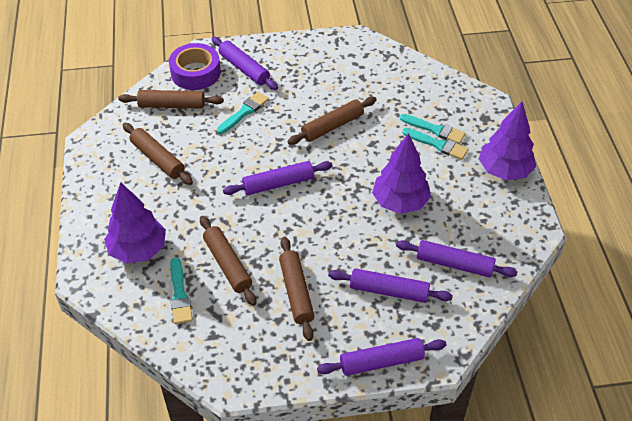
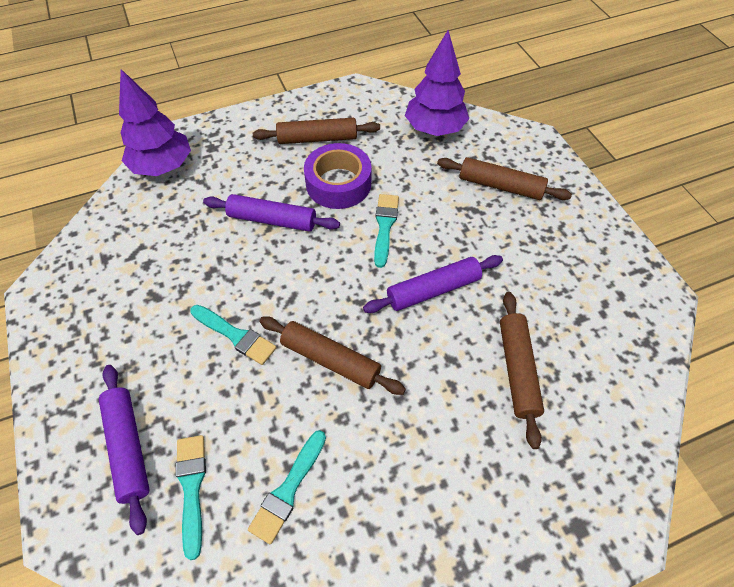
brown rolling pin: 5 -> 4
purple rolling pin: 5 -> 3
purple tree: 3 -> 2

